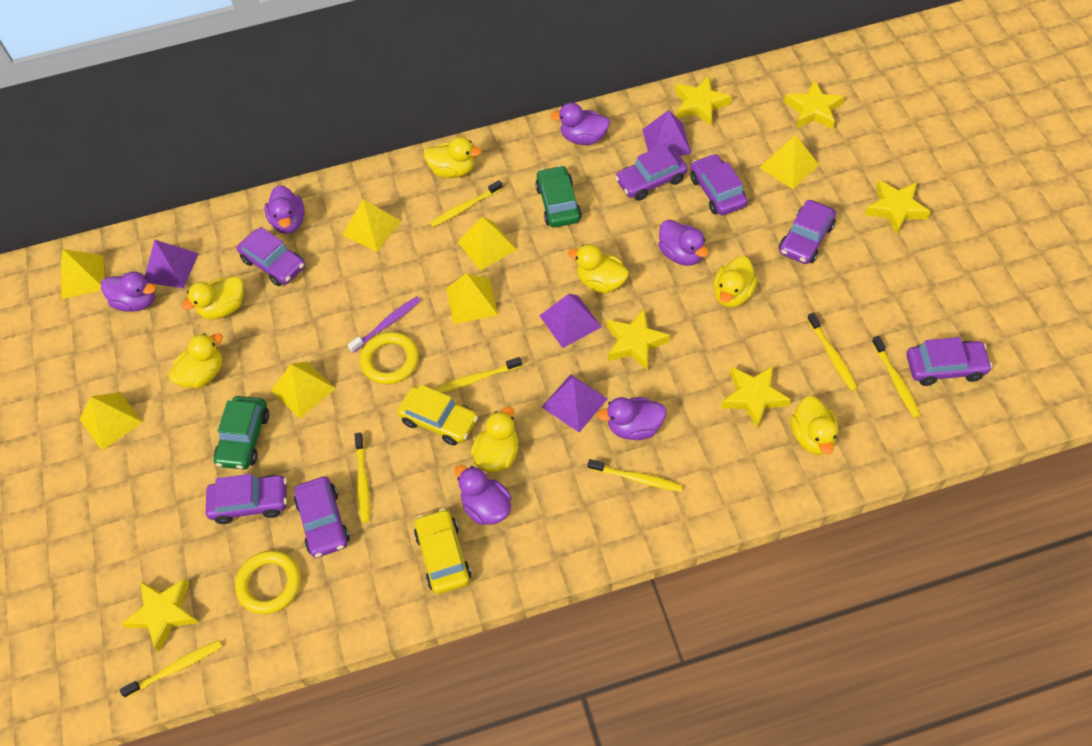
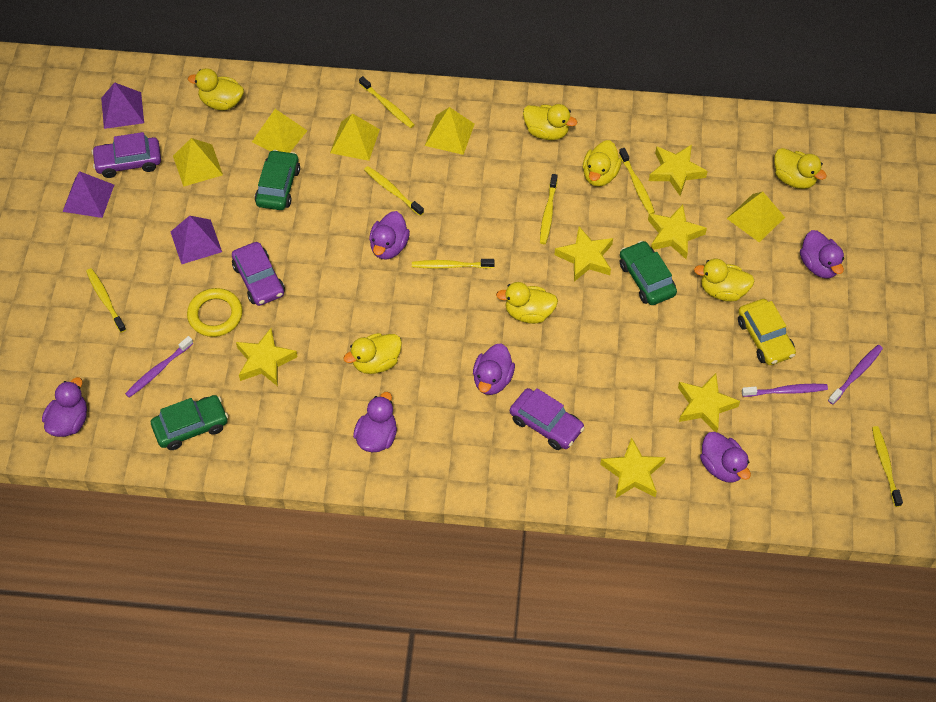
green car: 2 -> 3
purple car: 7 -> 3
purple pyramid: 4 -> 3
purple toothbrush: 1 -> 3
yellow car: 2 -> 1
yellow pyramid: 7 -> 5
yellow ring: 2 -> 1

